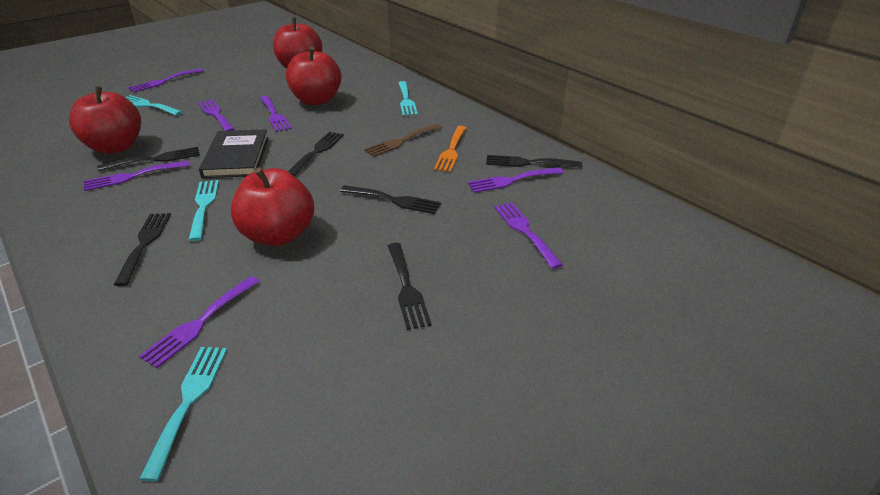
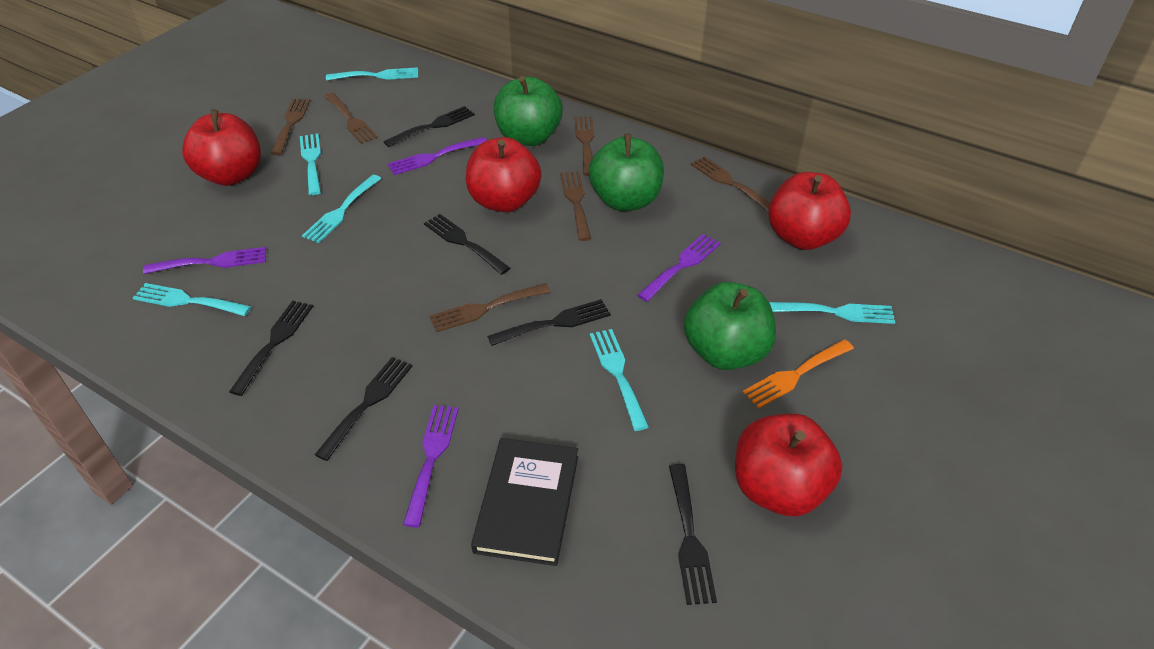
brown fork: 1 -> 6
green apple: 0 -> 3
purple fork: 7 -> 4
turquoise fork: 4 -> 6

